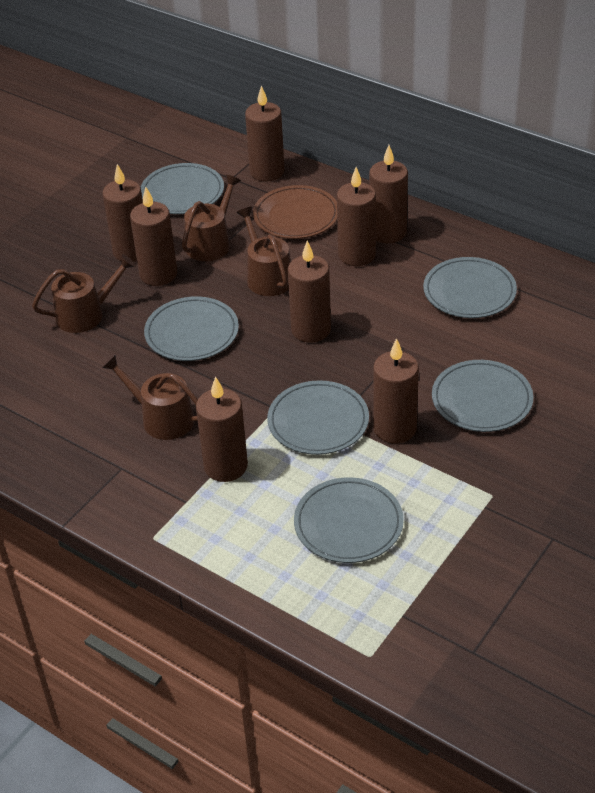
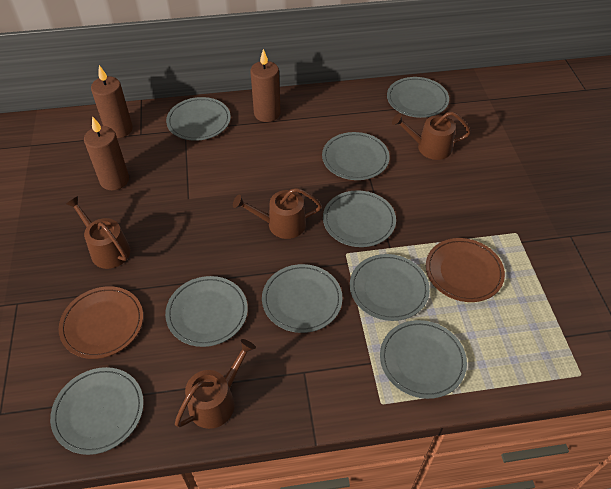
brown candle: 8 -> 3
brown plate: 1 -> 2
grey plate: 6 -> 9

